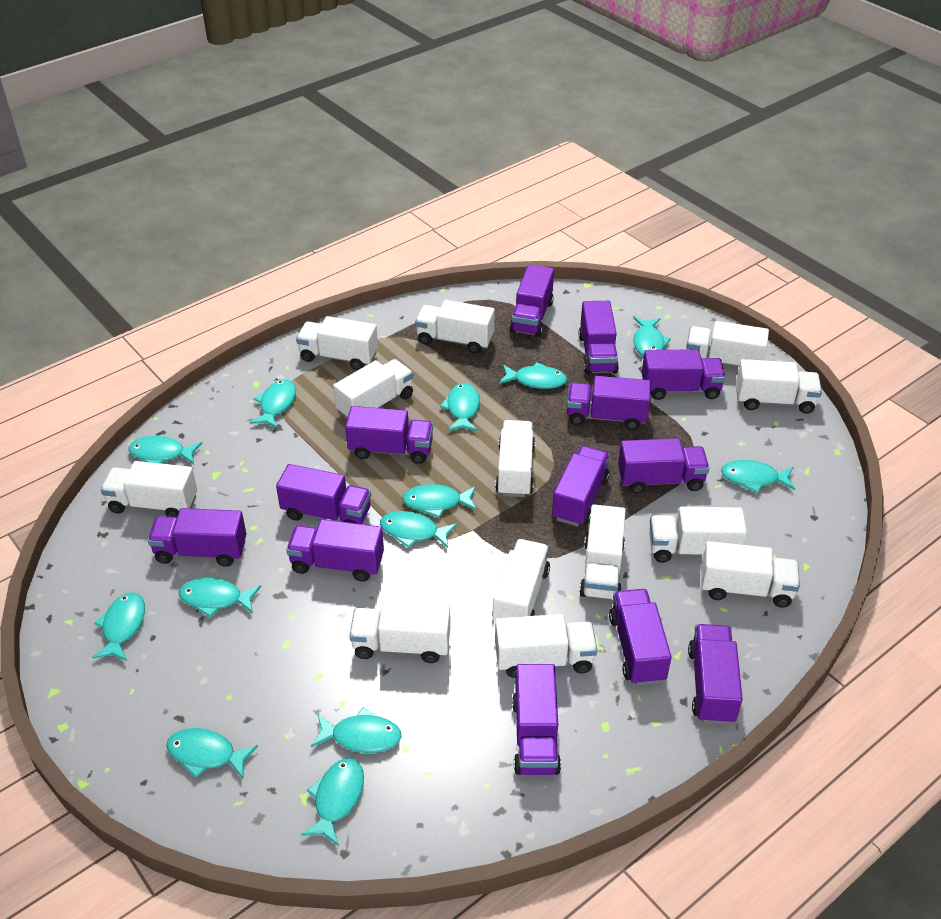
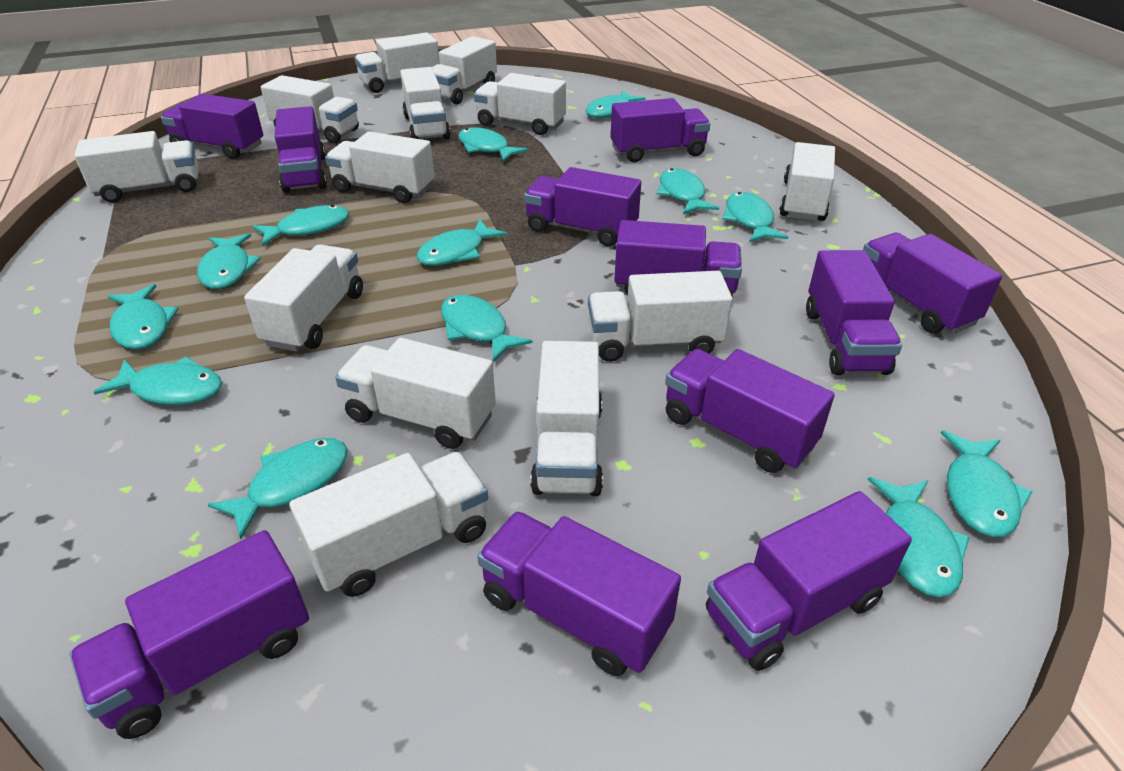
purple truck: 13 -> 11

